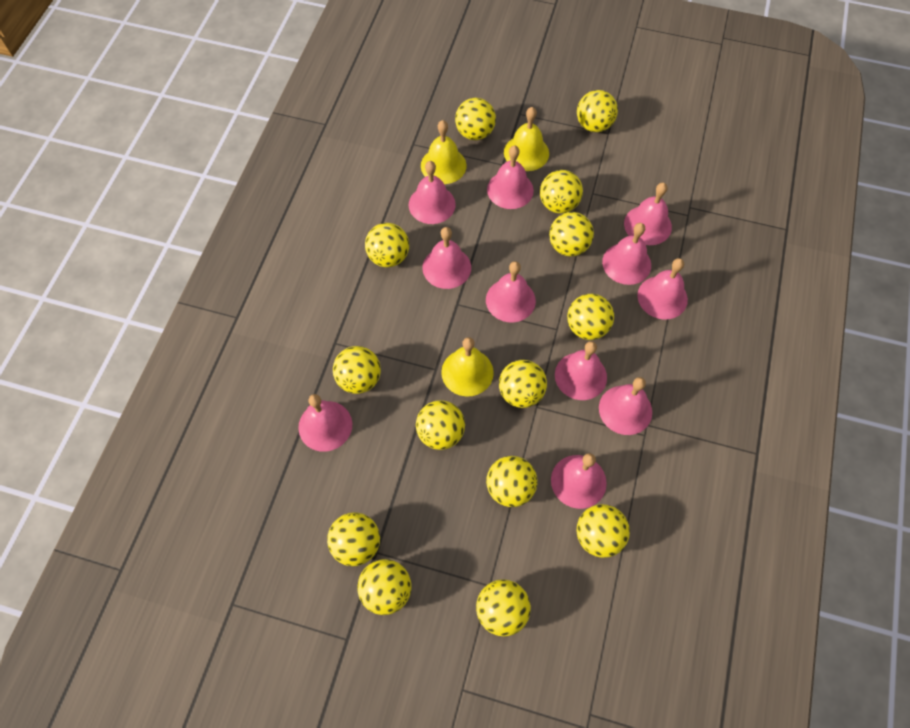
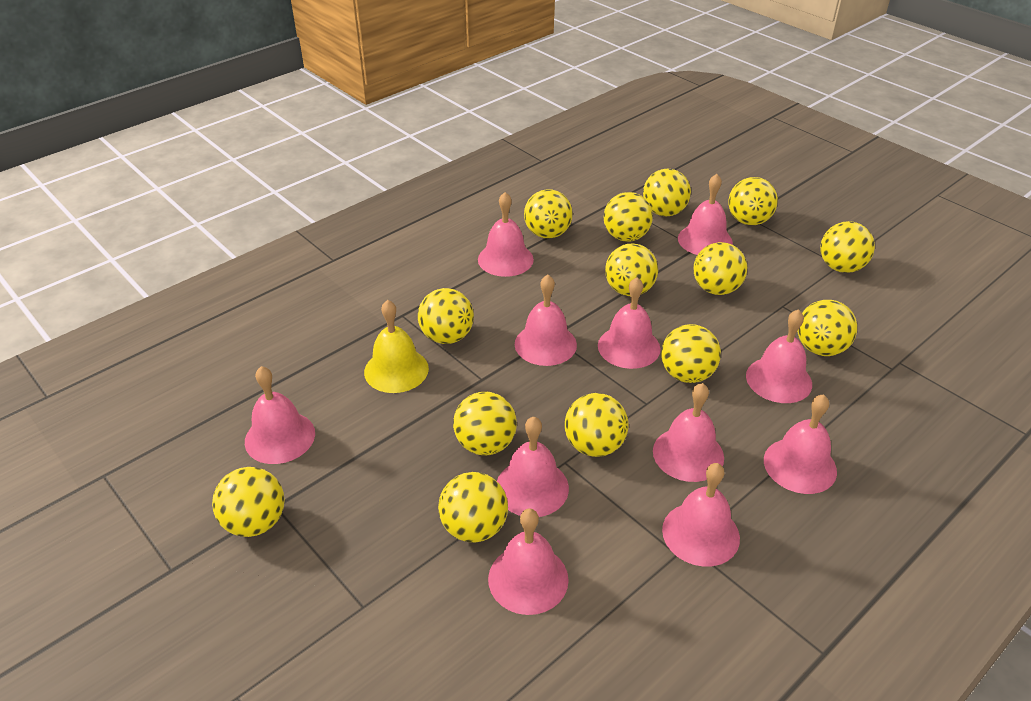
yellow bell: 3 -> 1

